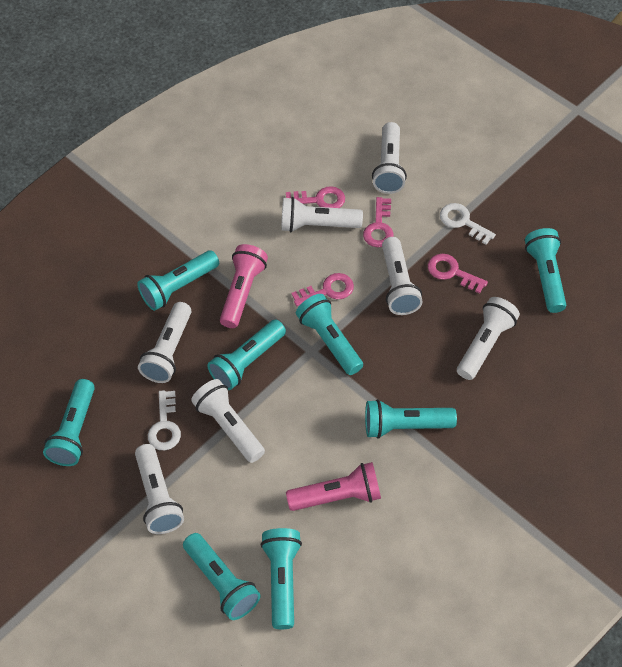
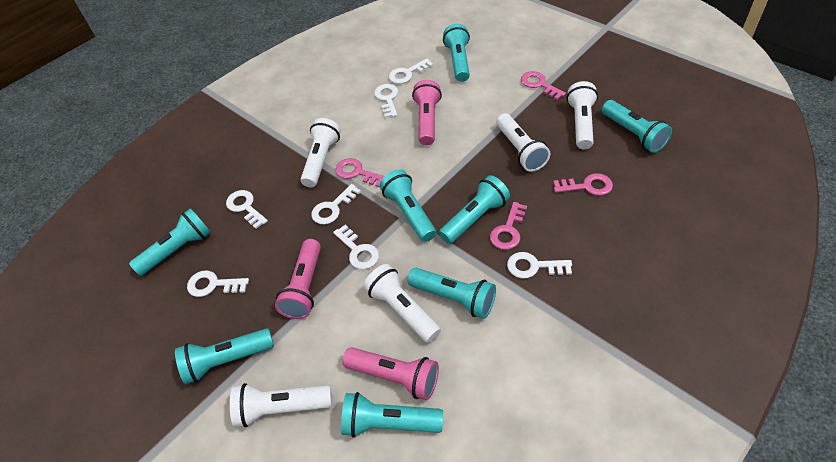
pink flashlight: 2 -> 3
white flashlight: 7 -> 5
white key: 2 -> 7

